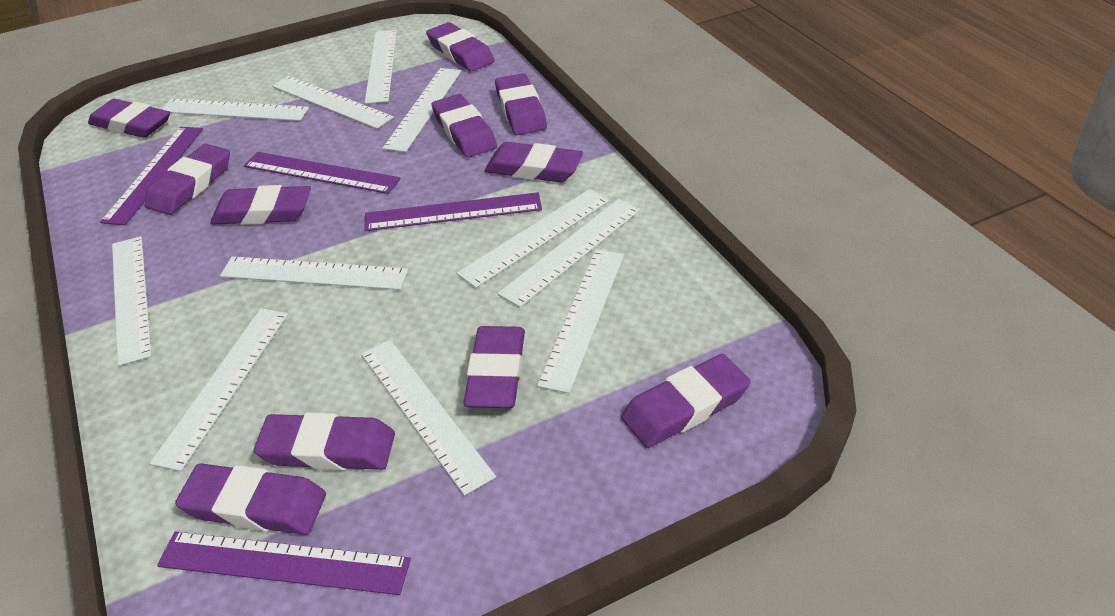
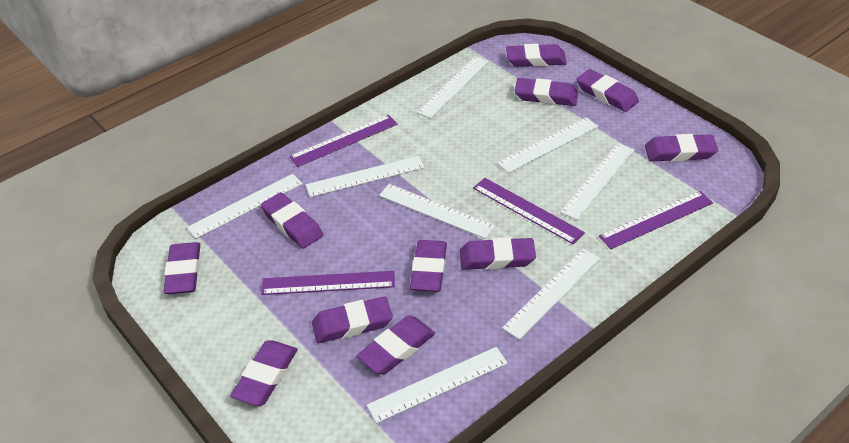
white ruler: 11 -> 8

